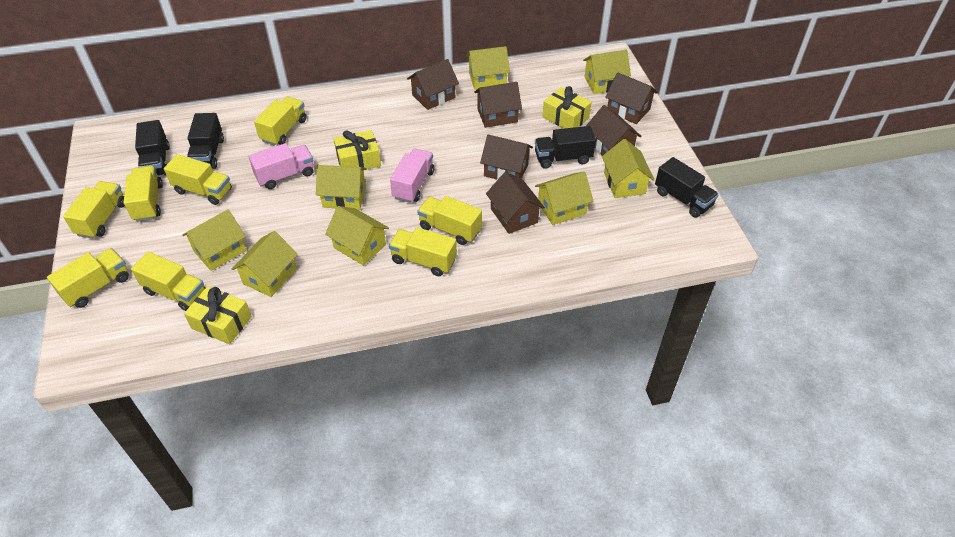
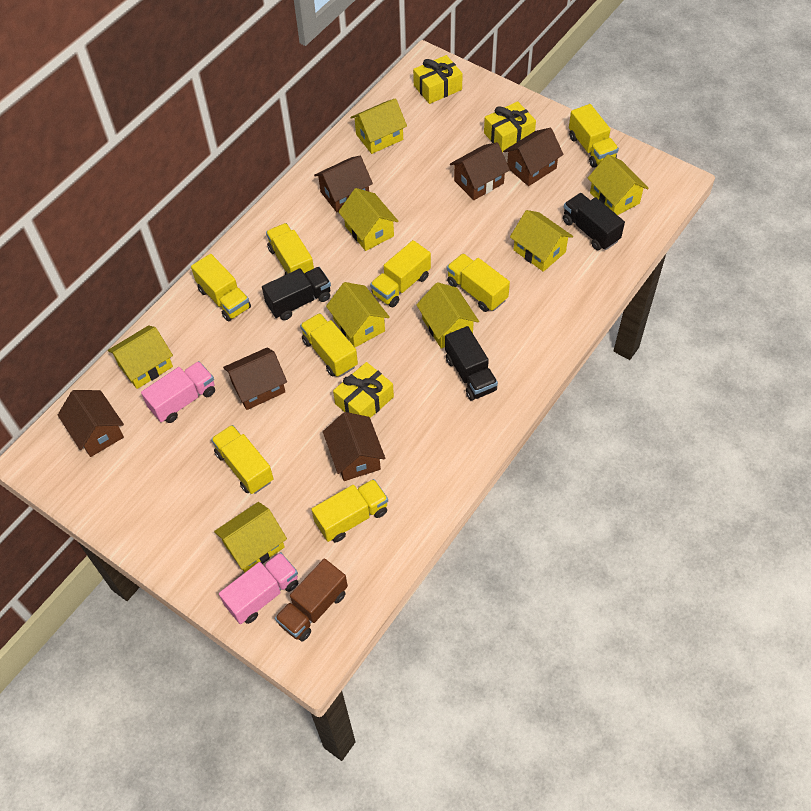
black truck: 4 -> 3
brown truck: 0 -> 1

